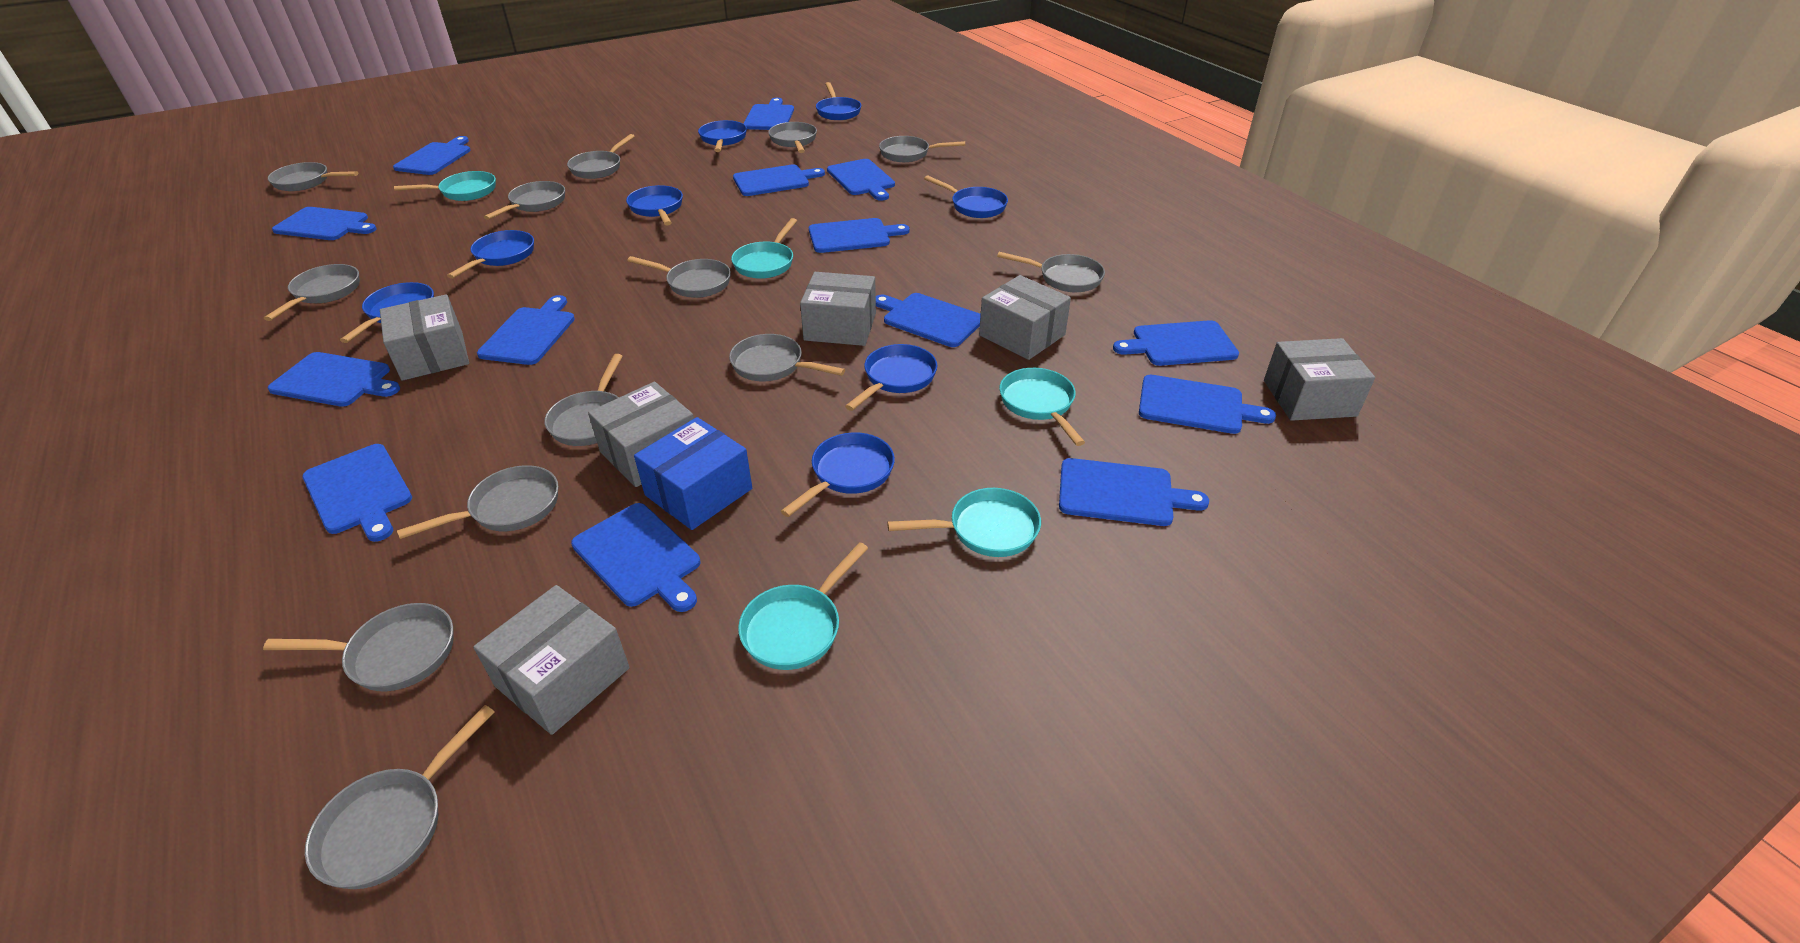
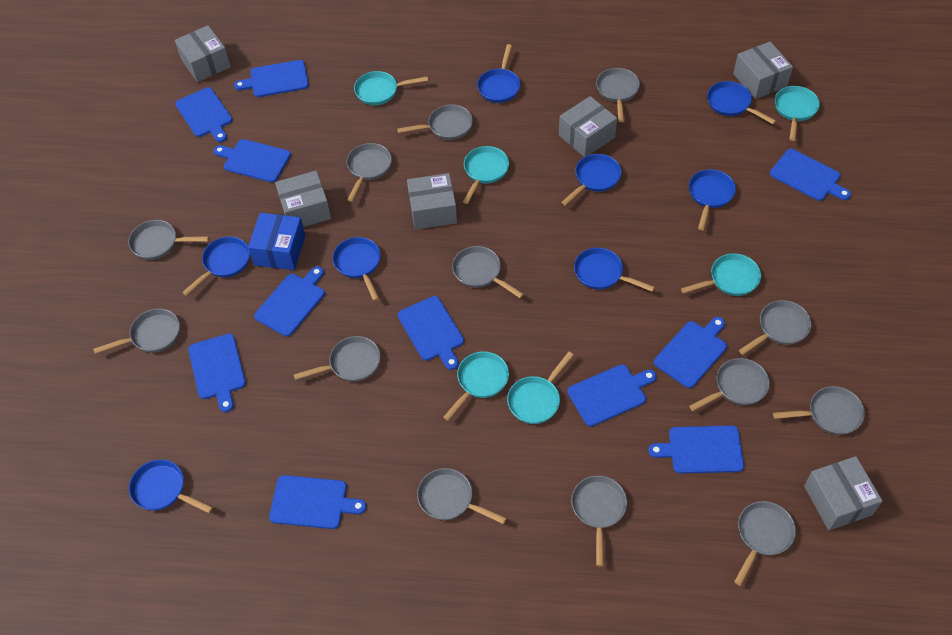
blue cutting board: 14 -> 11
turquoise pan: 5 -> 6

